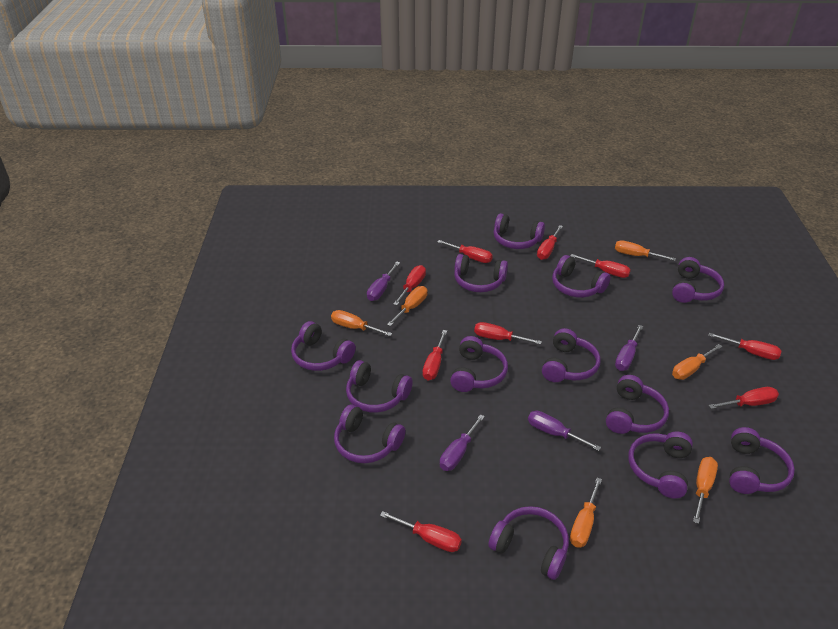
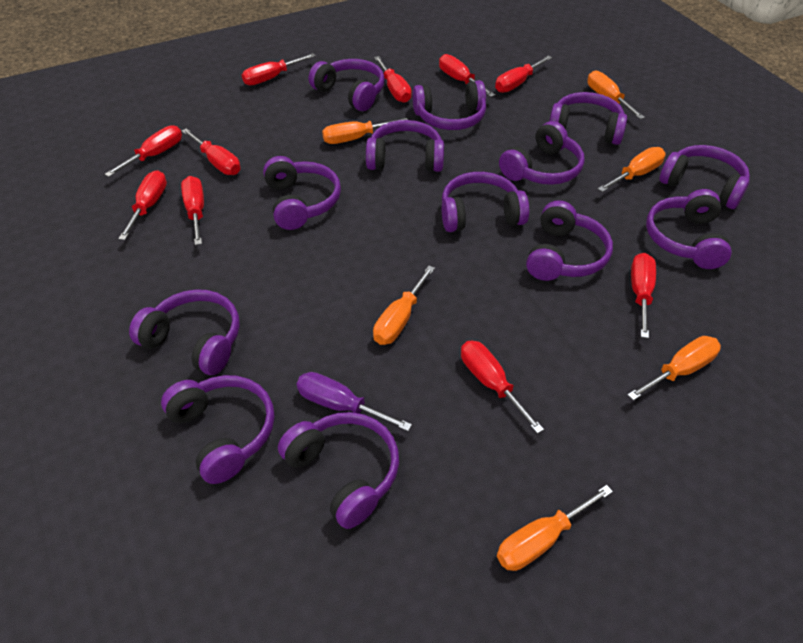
purple screwdriver: 4 -> 1
red screwdriver: 9 -> 10

